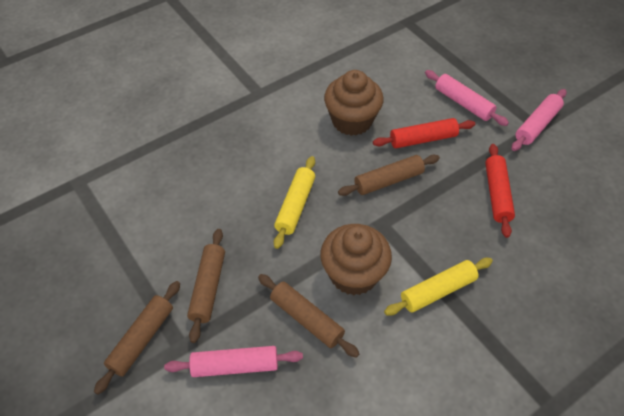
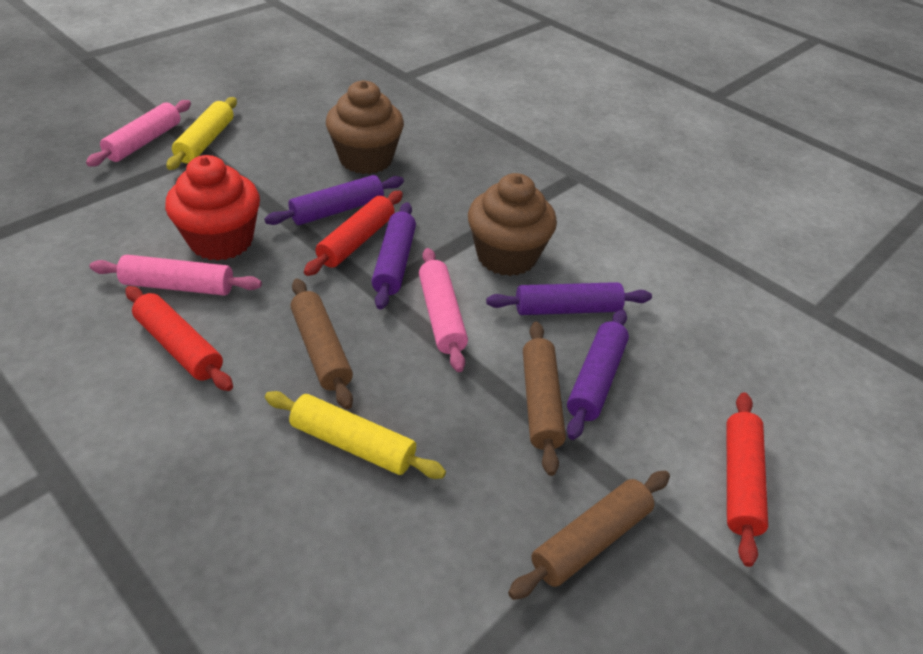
brown rolling pin: 4 -> 3
purple rolling pin: 0 -> 4
red cupcake: 0 -> 1
red rolling pin: 2 -> 3

